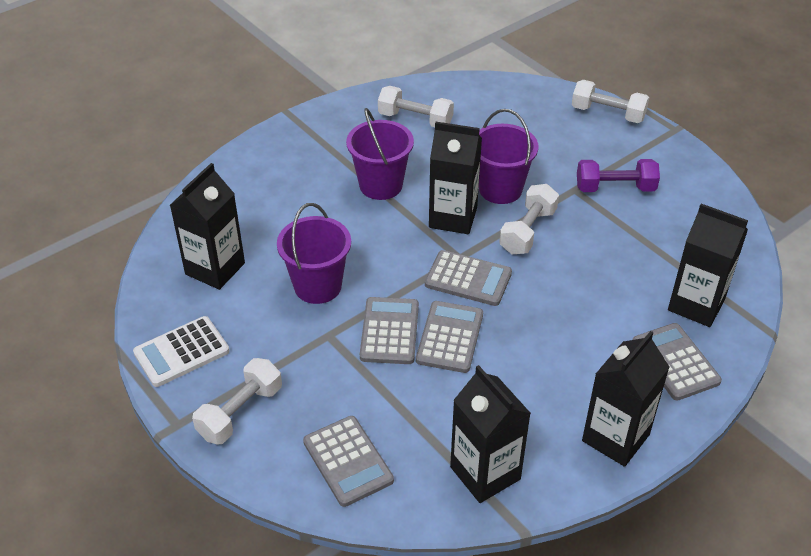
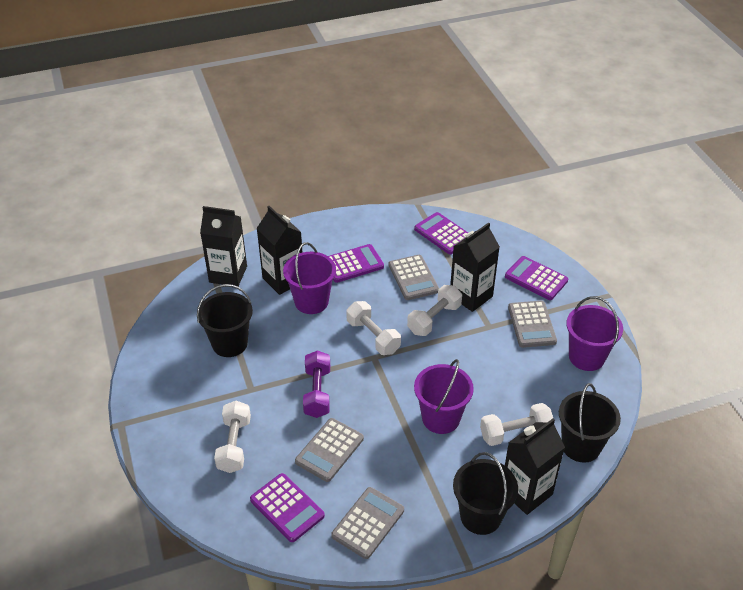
black bucket: 0 -> 3
black carton: 5 -> 4
grey calculator: 5 -> 4
purple calculator: 0 -> 4
white calculator: 1 -> 0

